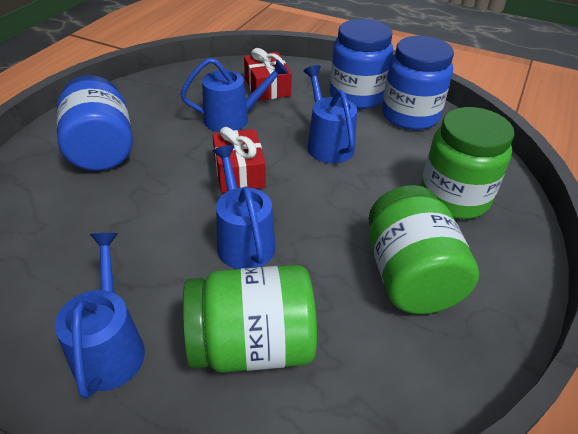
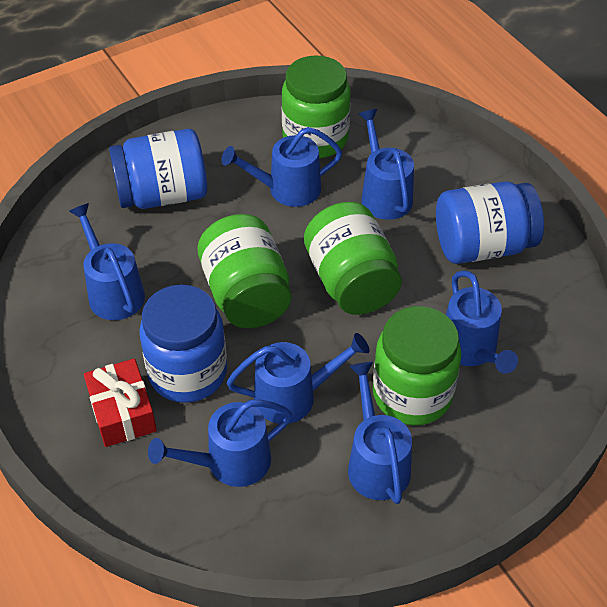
blue watering can: 4 -> 7
green jar: 3 -> 4
red gift: 2 -> 1

